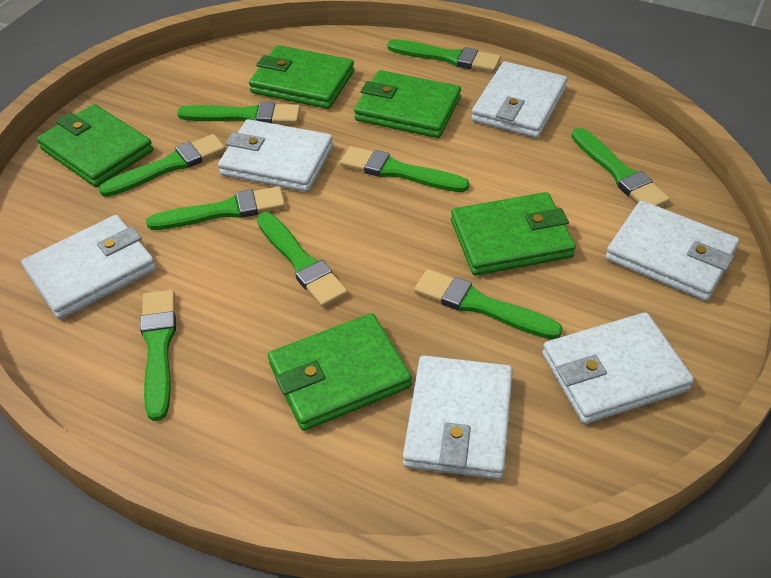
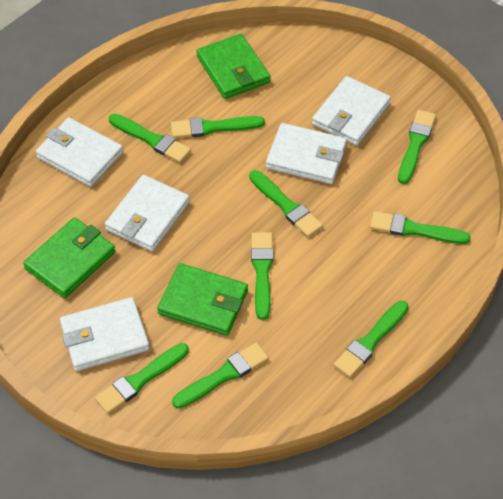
green wallet: 5 -> 3
white wallet: 6 -> 5

